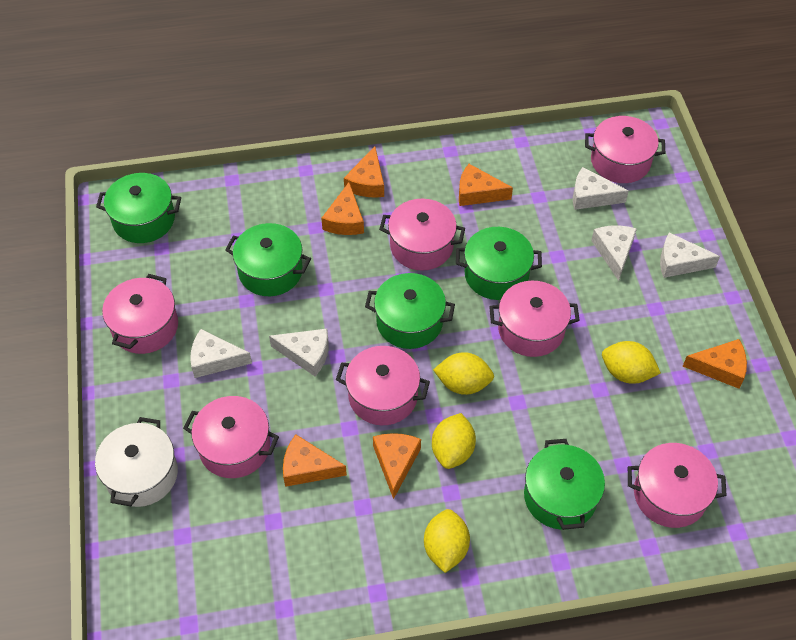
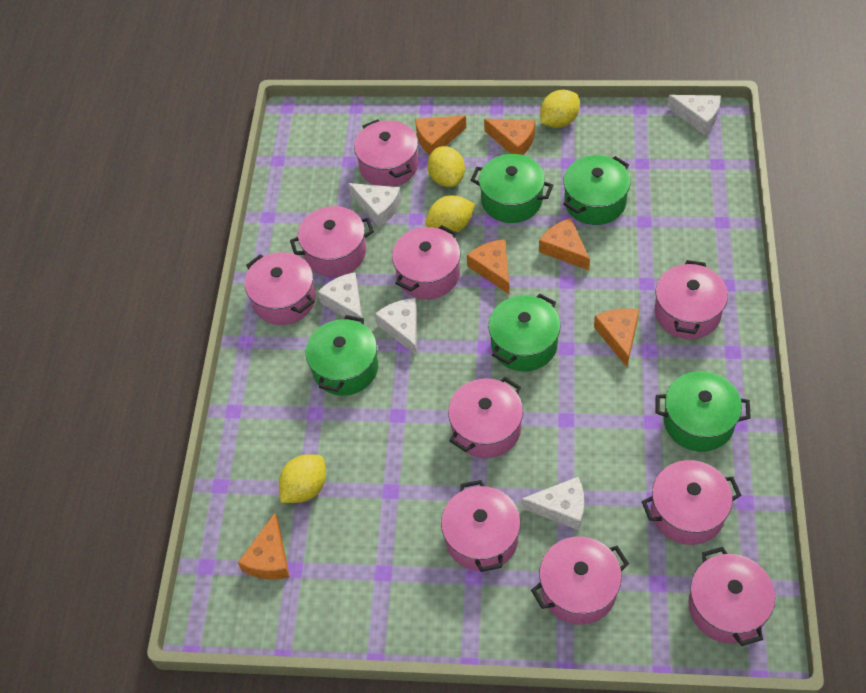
pink pot: 7 -> 10
white pot: 1 -> 0

